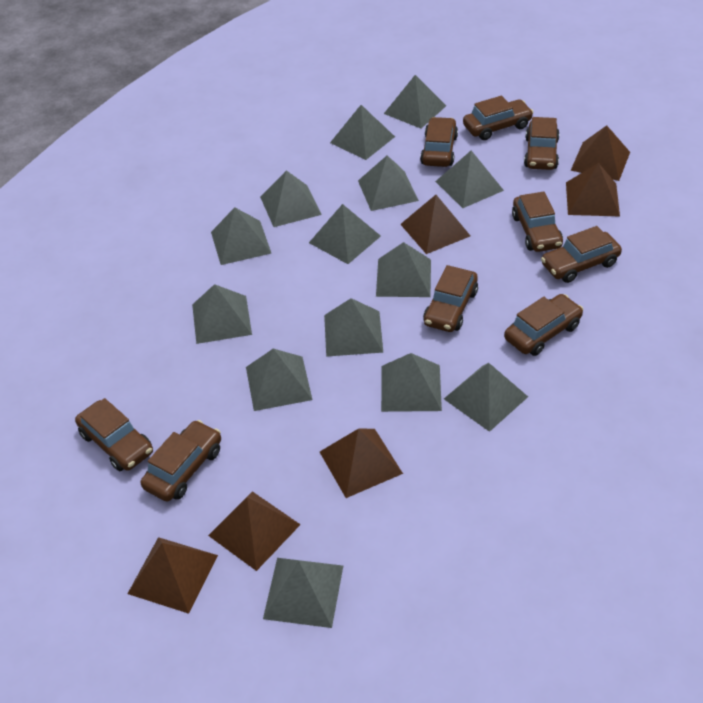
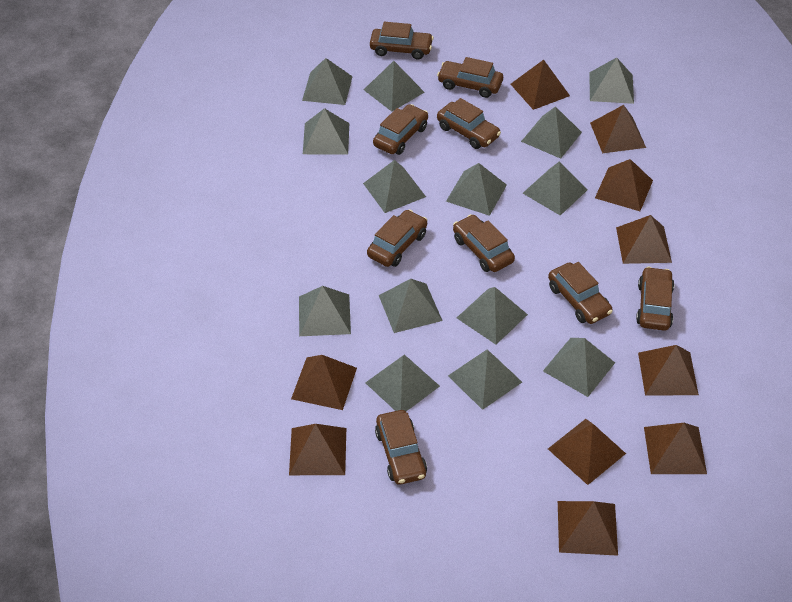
brown pyramid: 6 -> 10

